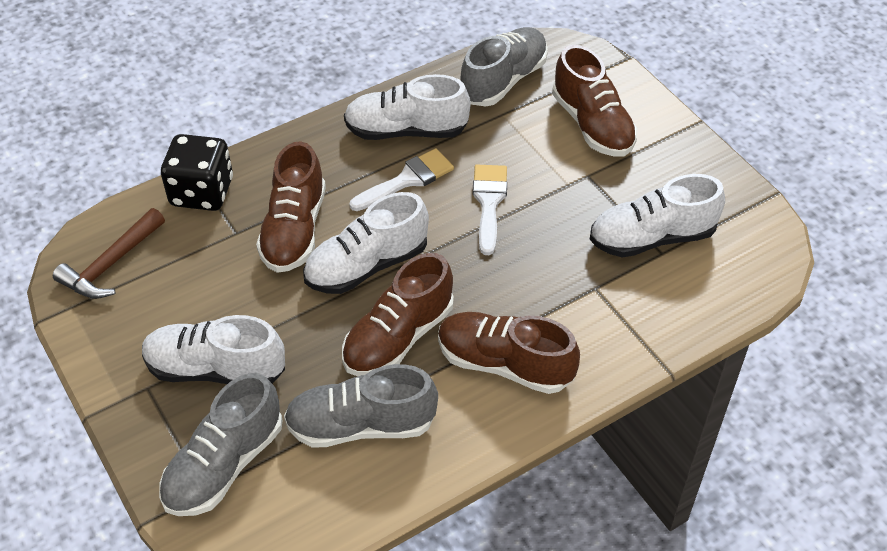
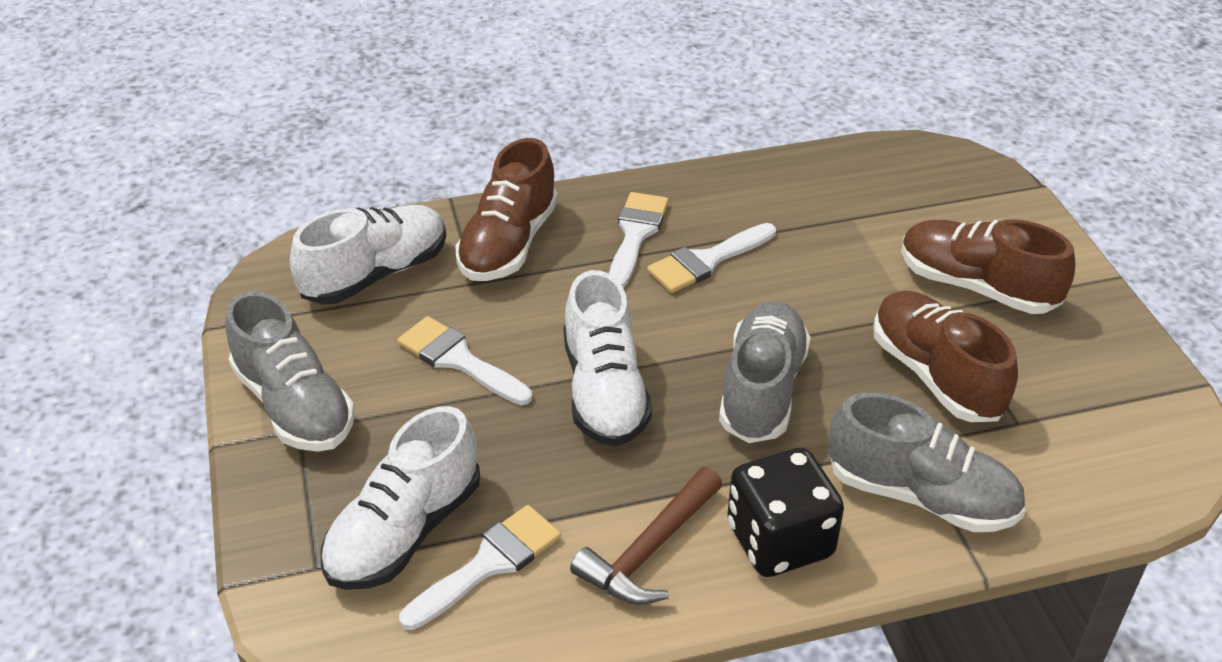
brown shoe: 4 -> 3
white brush: 2 -> 4
white shoe: 4 -> 3

